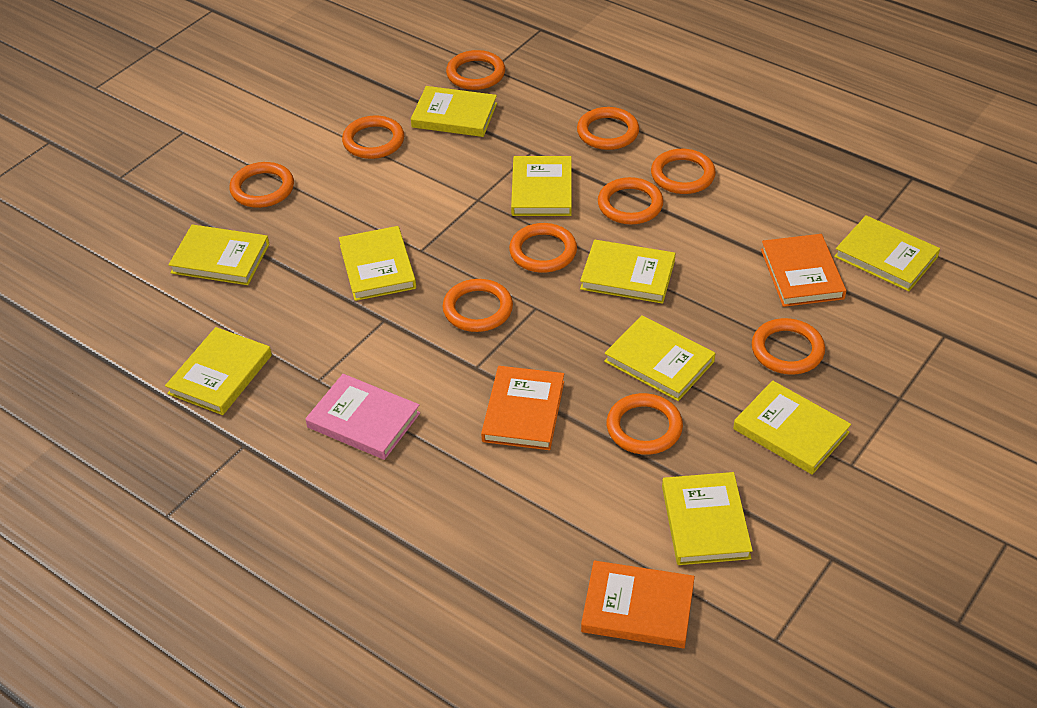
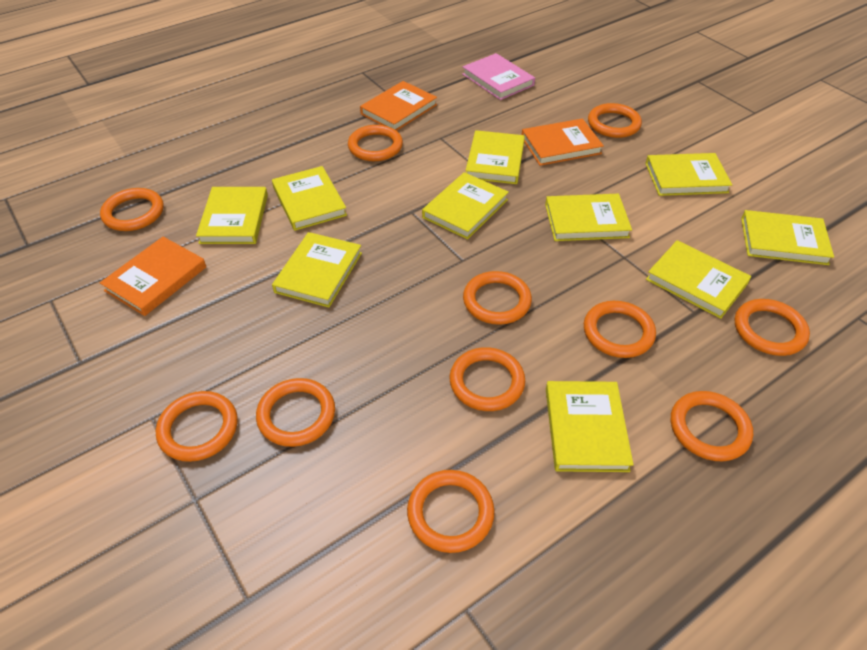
orange ring: 10 -> 11

